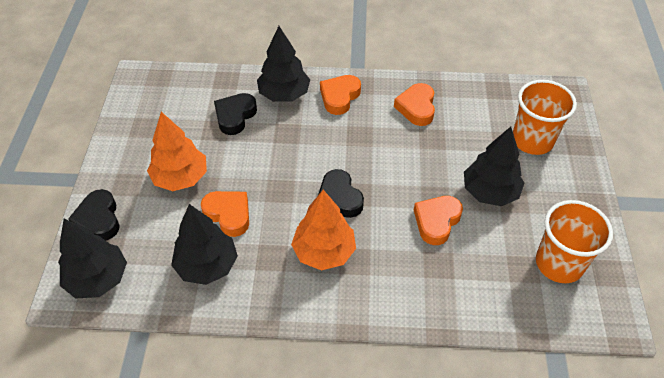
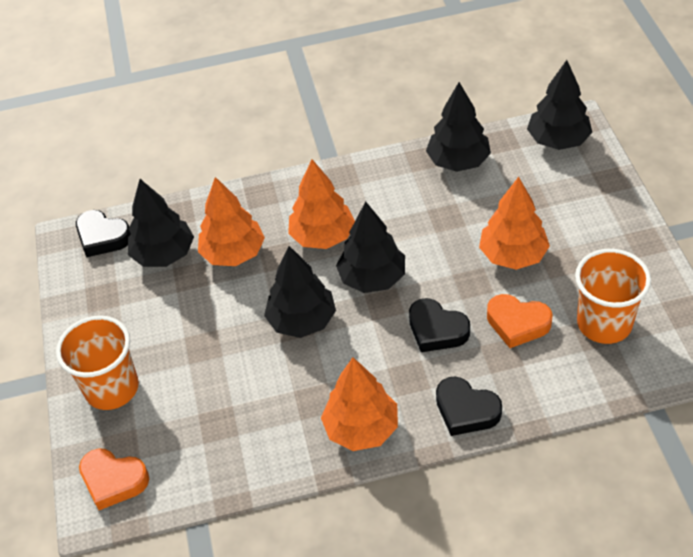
black tree: 4 -> 5
orange heart: 4 -> 2
orange tree: 2 -> 4

